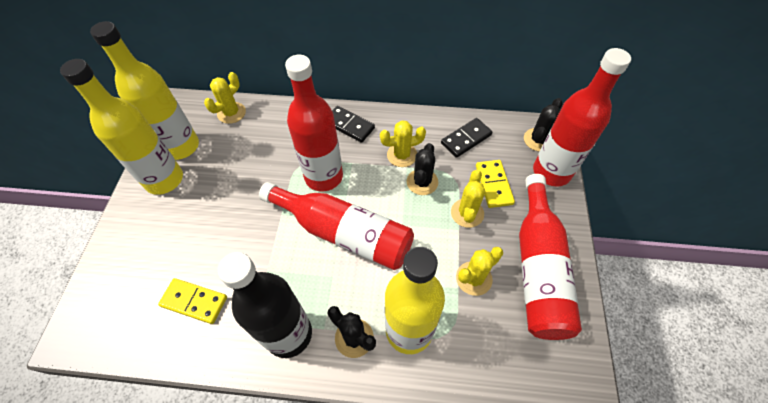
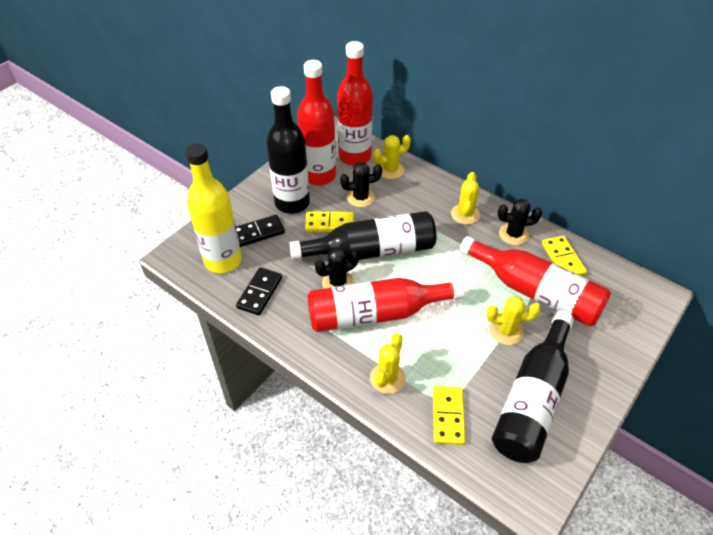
black bottle: 1 -> 3
yellow bottle: 3 -> 1
yellow domino: 2 -> 3

